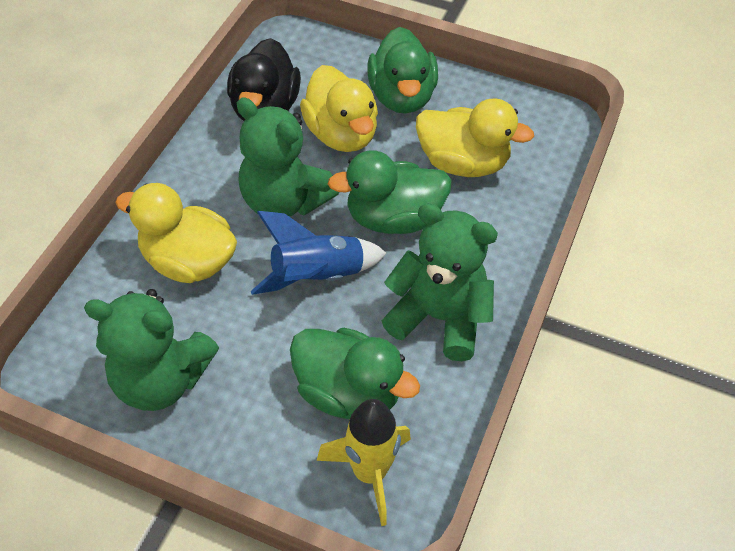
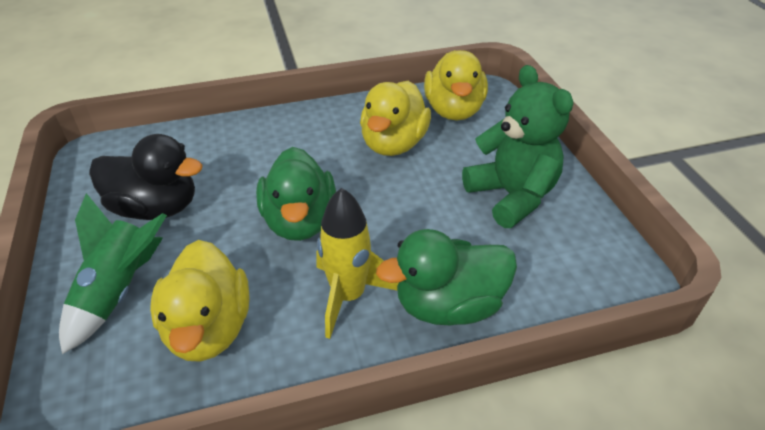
blue rocket: 1 -> 0
green duck: 3 -> 2
green rocket: 0 -> 1
green teddy bear: 3 -> 1

